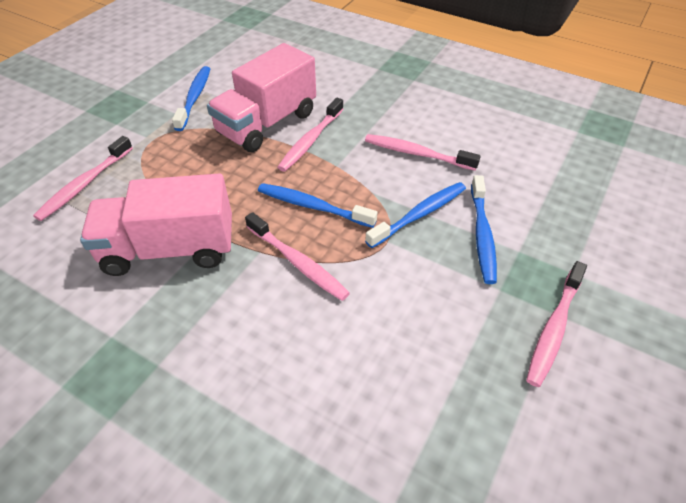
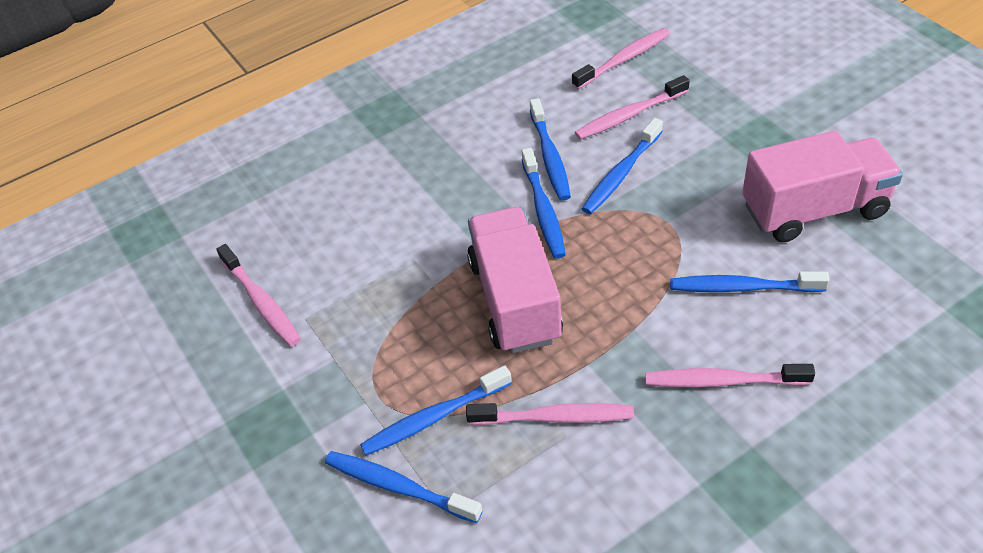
blue toothbrush: 4 -> 6

